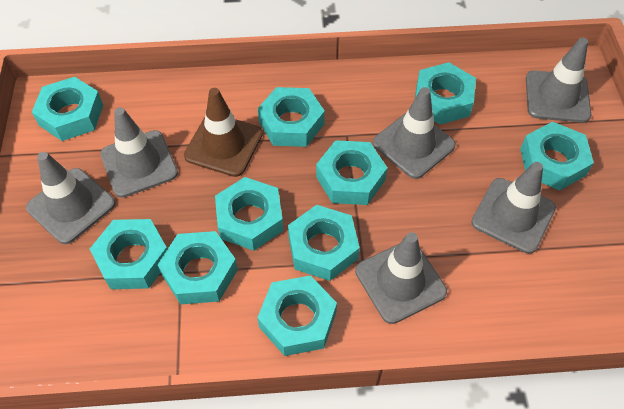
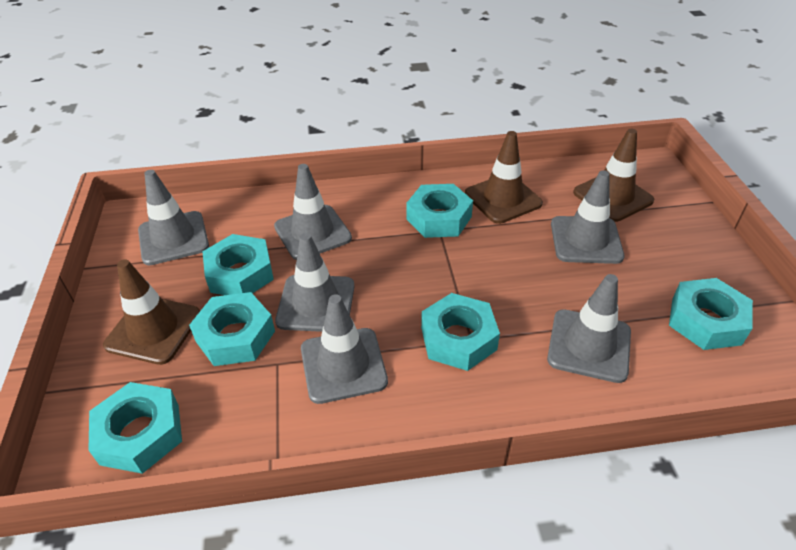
brown traffic cone: 1 -> 3
turquoise nut: 10 -> 6

